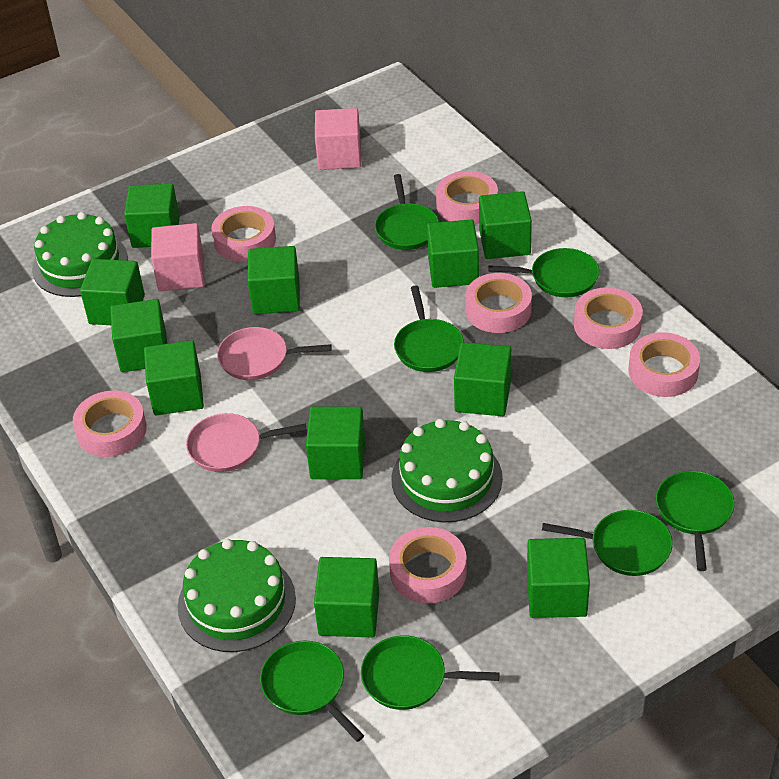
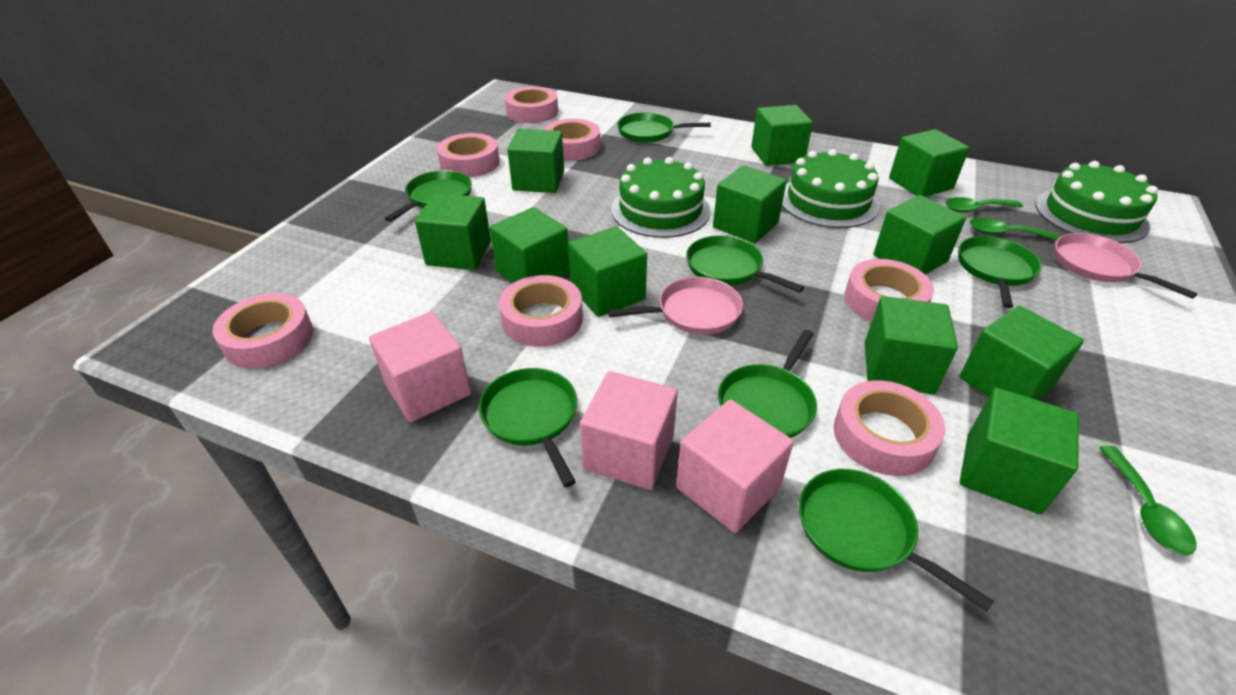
green spoon: 0 -> 3
pink cube: 2 -> 3

